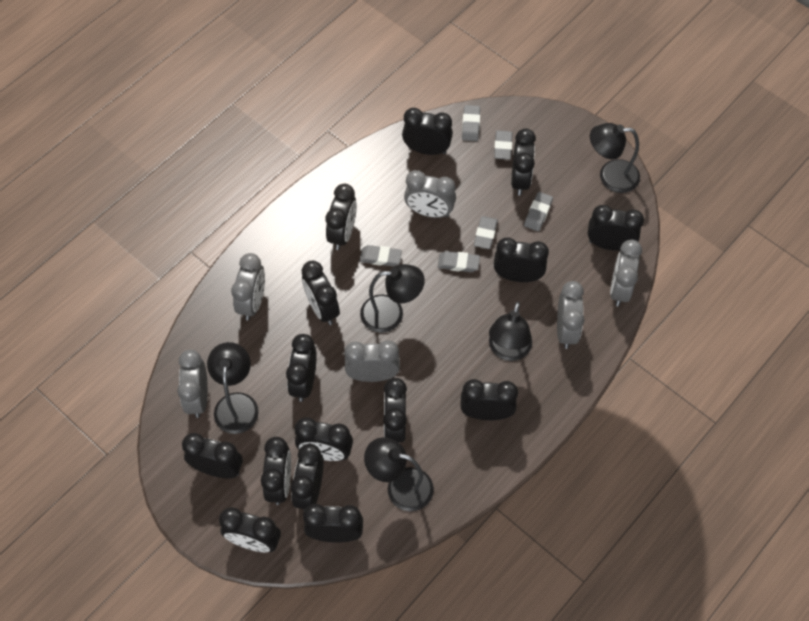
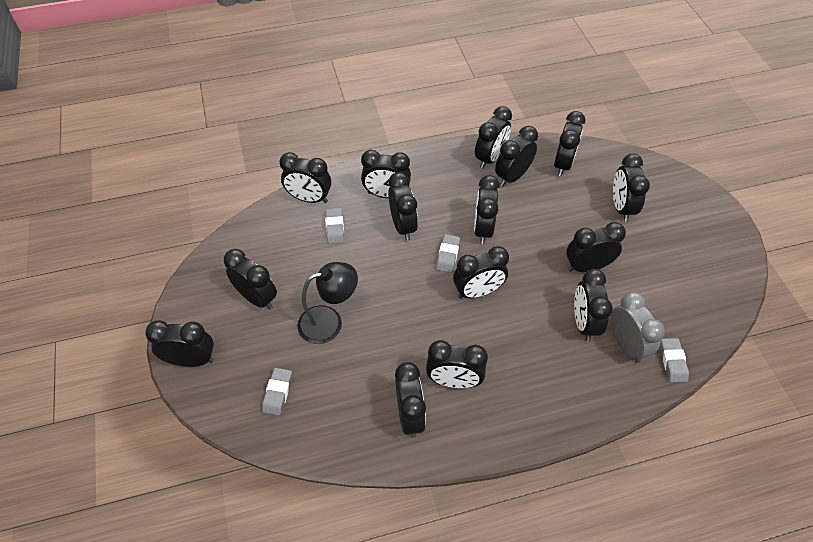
black lamp: 5 -> 1
grey clock: 6 -> 1
grey eraser: 6 -> 4

